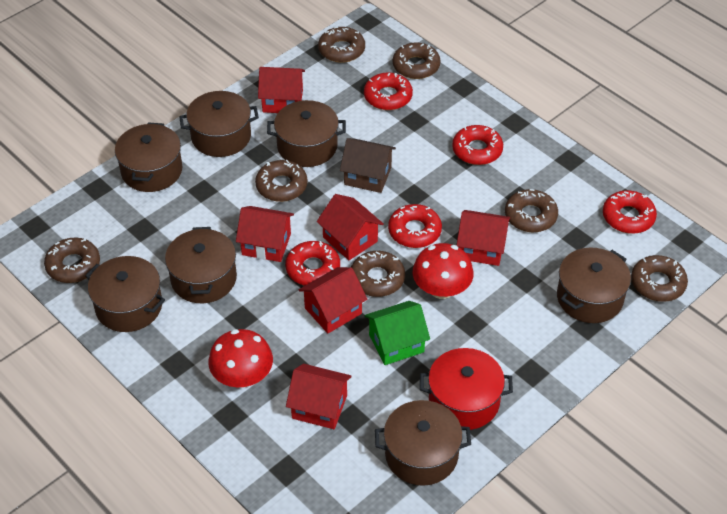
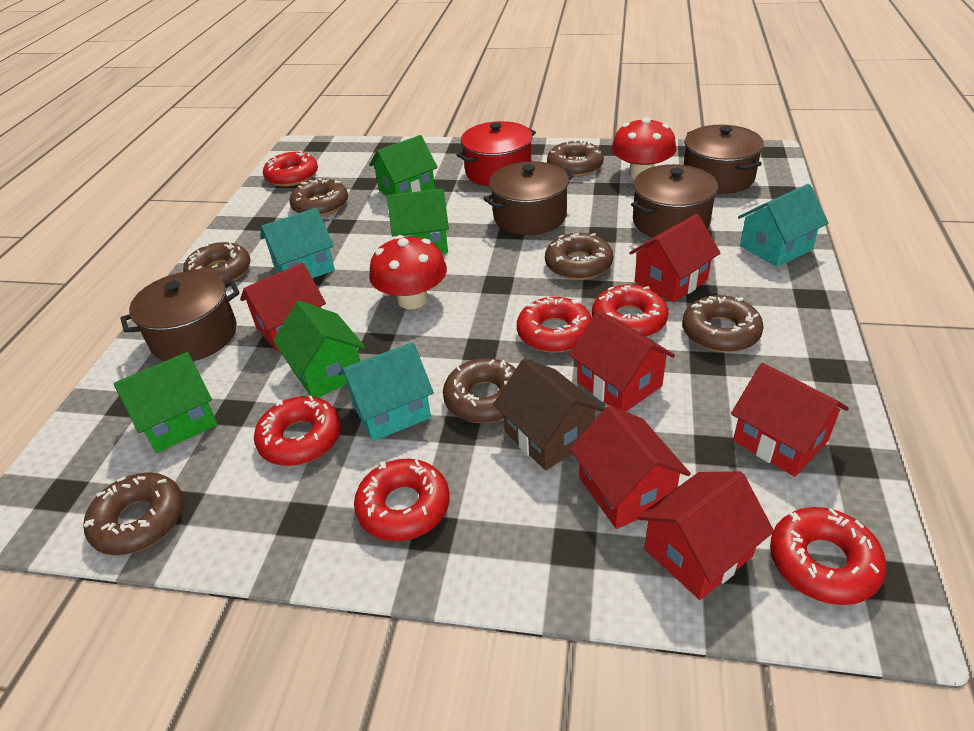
brown pot: 7 -> 4
green house: 1 -> 4
red donut: 5 -> 6
turquoise house: 0 -> 3

